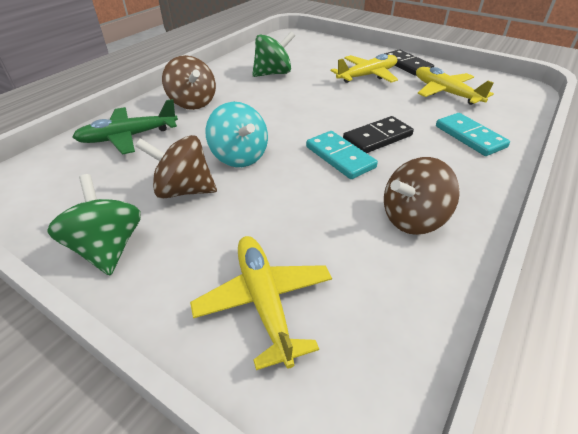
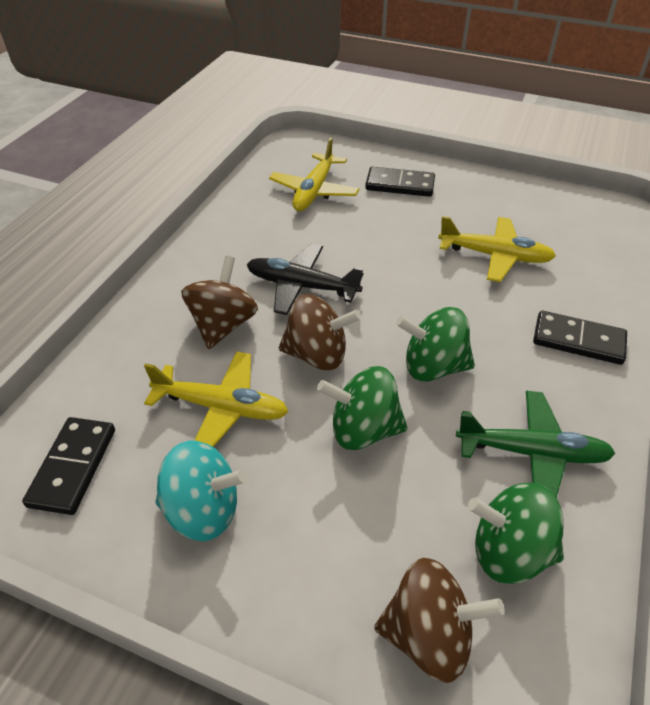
black domino: 2 -> 3
black plane: 0 -> 1
green spinning top: 2 -> 3
turquoise domino: 2 -> 0

